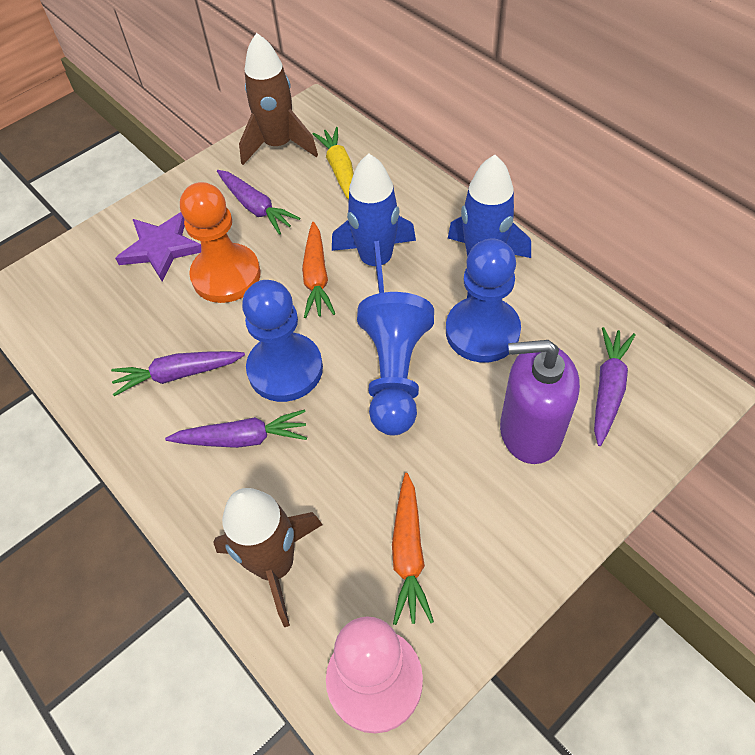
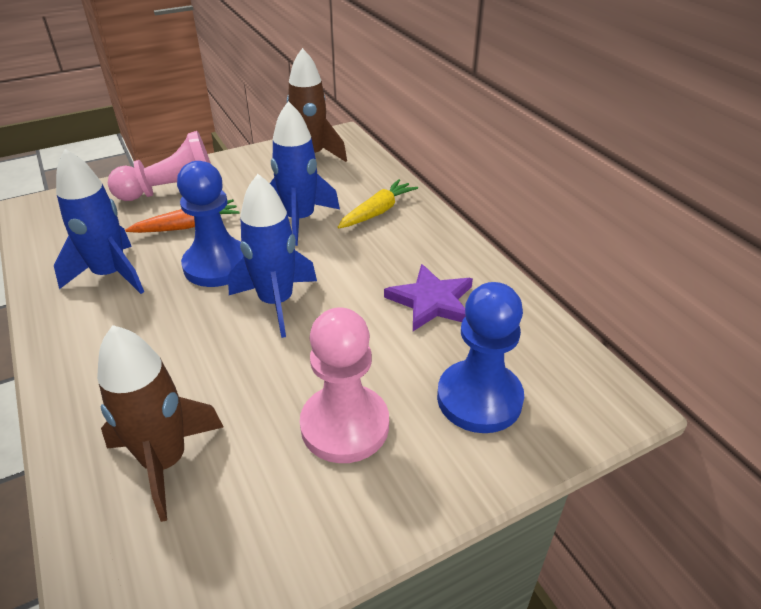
blue pawn: 3 -> 2
blue rocket: 2 -> 3
orange carrot: 2 -> 1
orange pawn: 1 -> 0
pink pawn: 1 -> 2
purple carrot: 4 -> 0
purple soap dispenser: 1 -> 0

